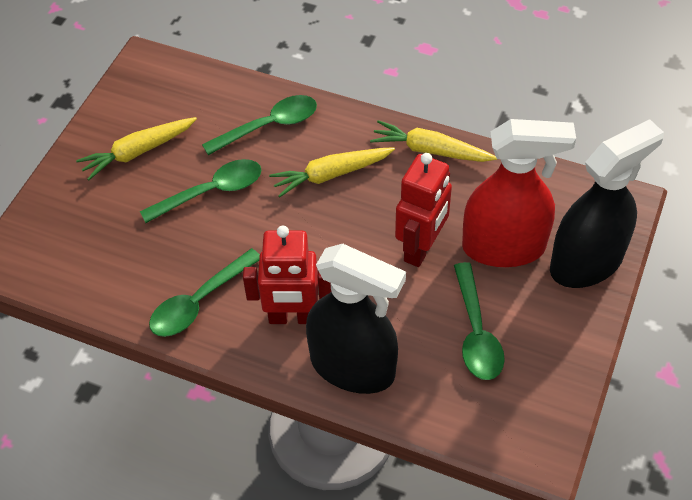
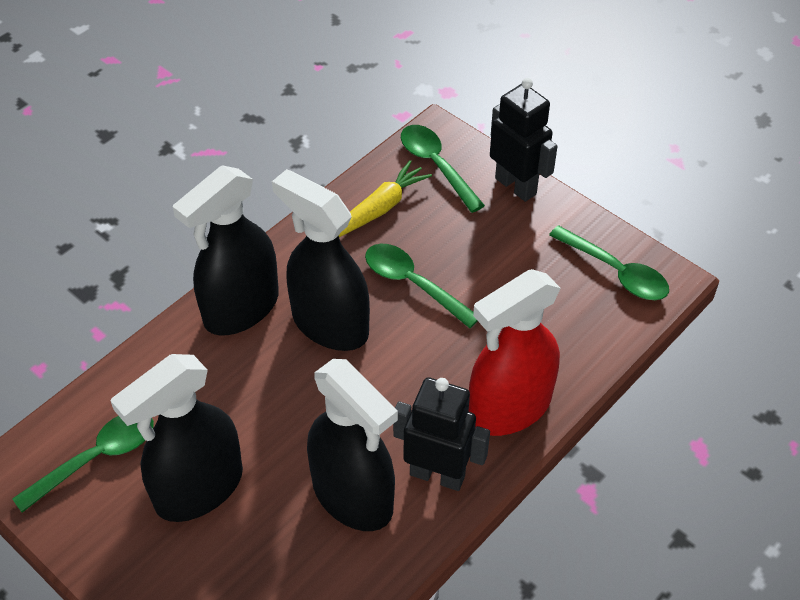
black robot: 0 -> 2
black spray bottle: 2 -> 4
red robot: 2 -> 0
yellow carrot: 3 -> 1

